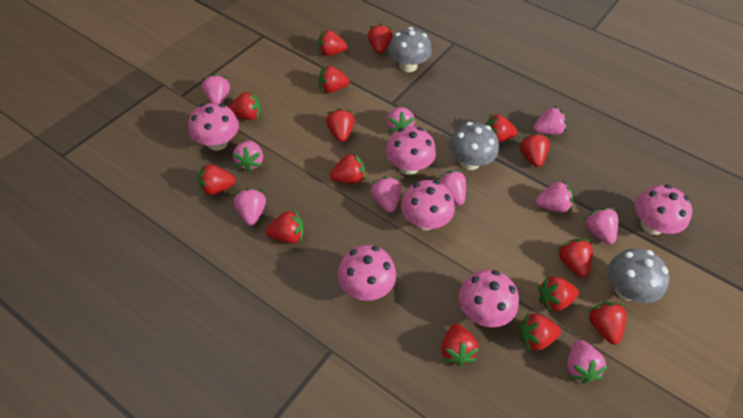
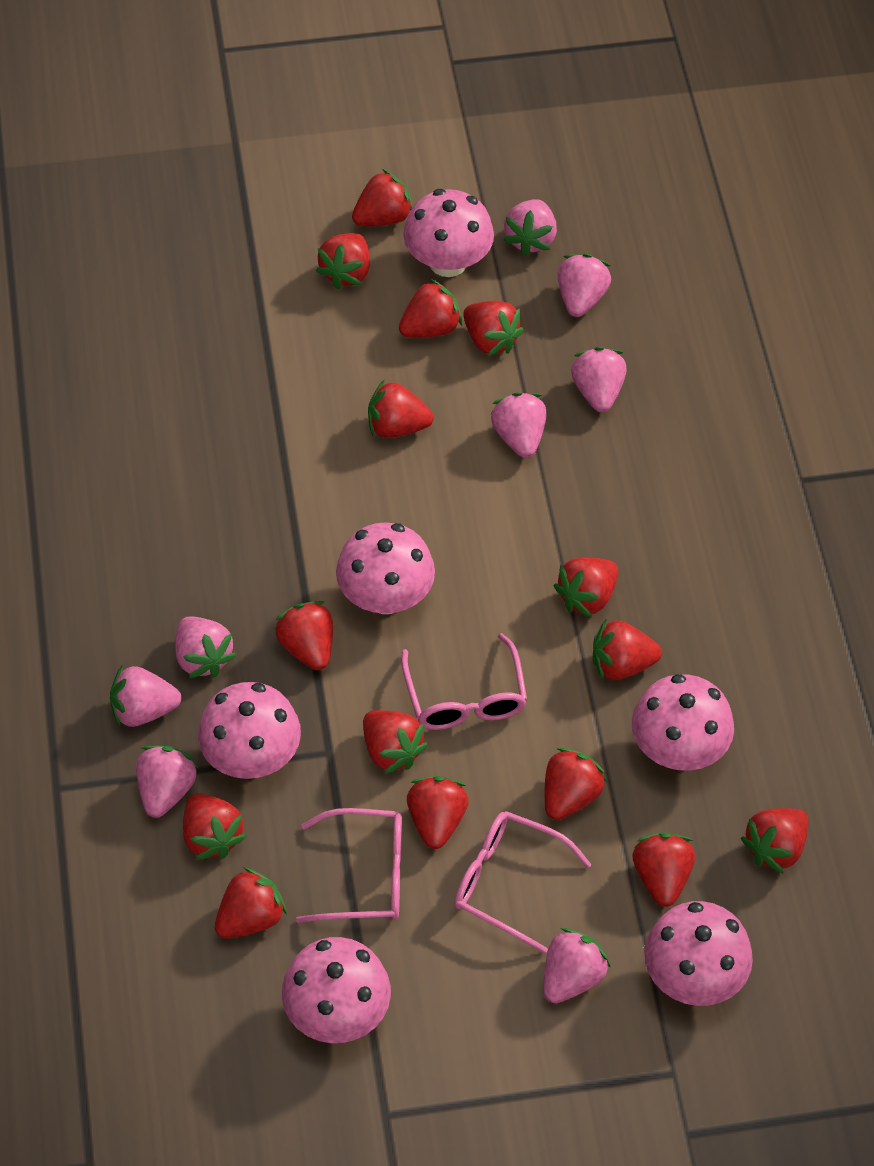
grey mushroom: 3 -> 0
pink glasses: 0 -> 3
pink strawberry: 10 -> 8

